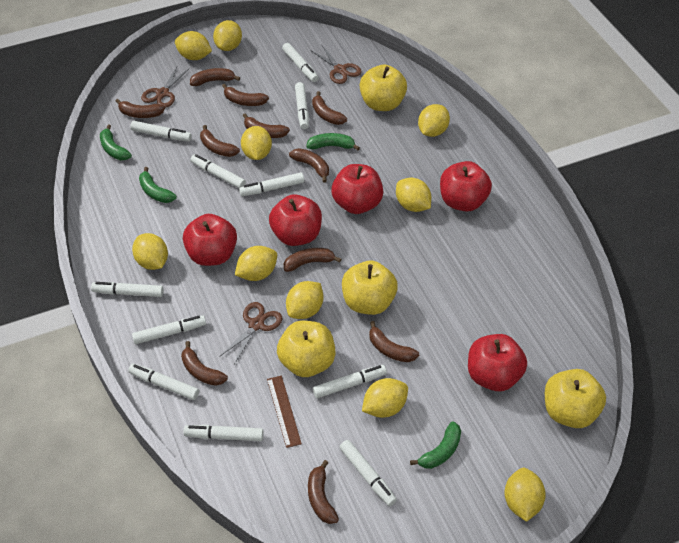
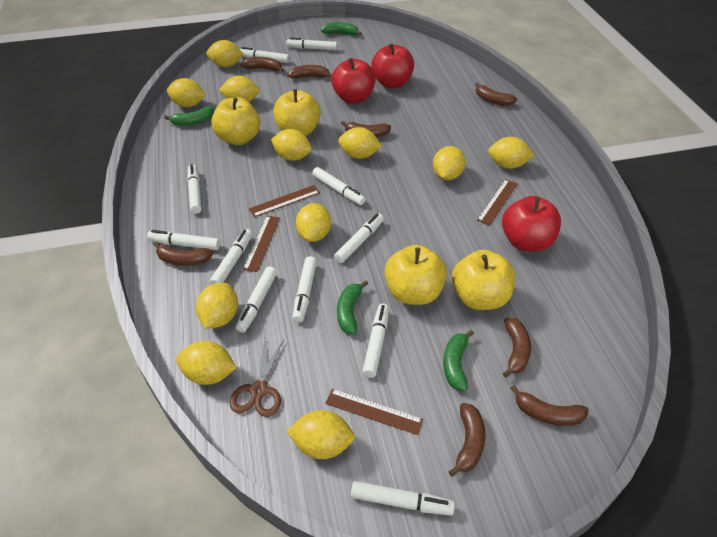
brown banana: 11 -> 8
brown ruler: 1 -> 4
brown scissors: 3 -> 1
red apple: 5 -> 3
yellow lemon: 10 -> 11

